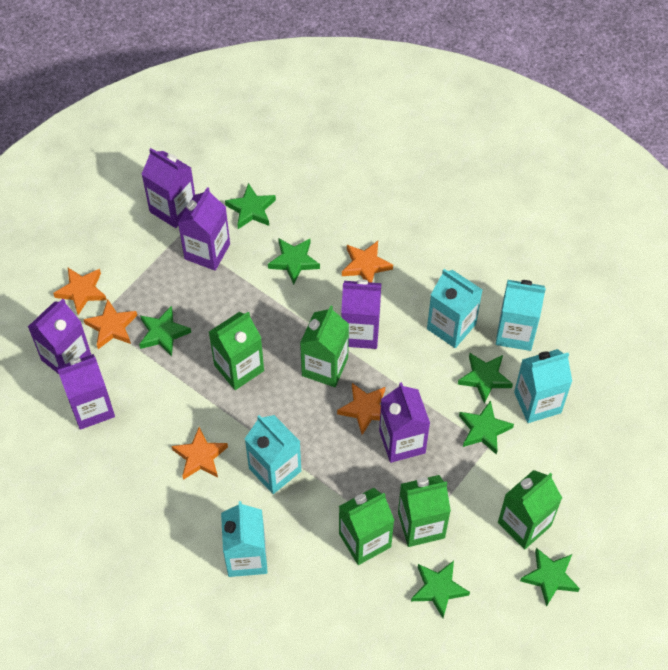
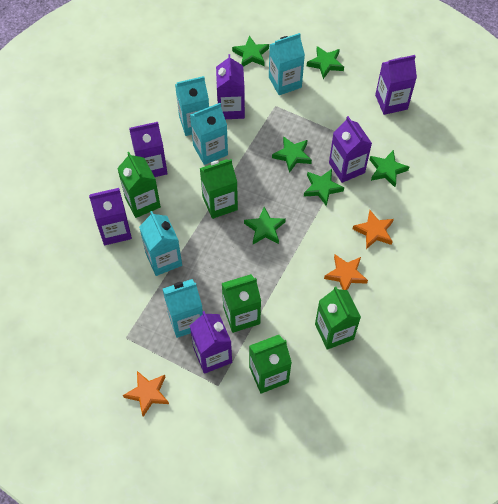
green star: 7 -> 6
orange star: 5 -> 3

